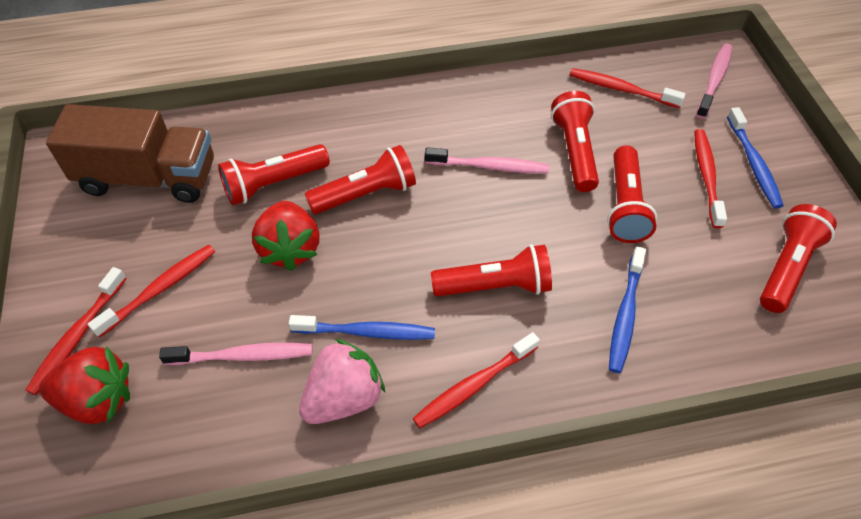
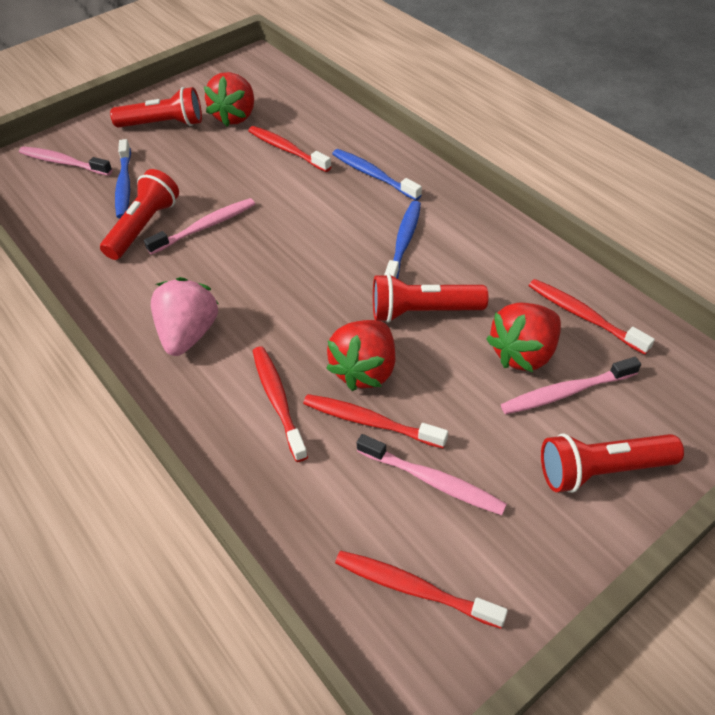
brown truck: 1 -> 0
pink toothbrush: 3 -> 4
red flashlight: 6 -> 4
red strawberry: 2 -> 3

